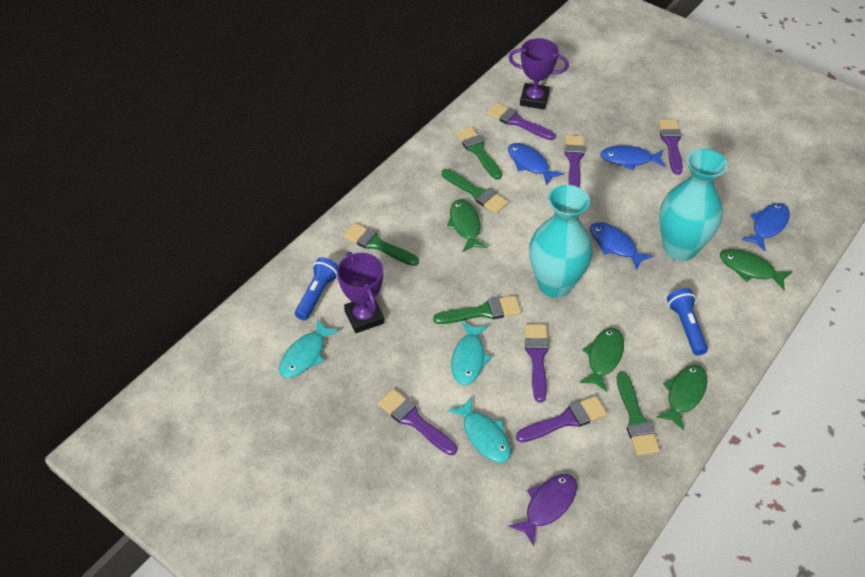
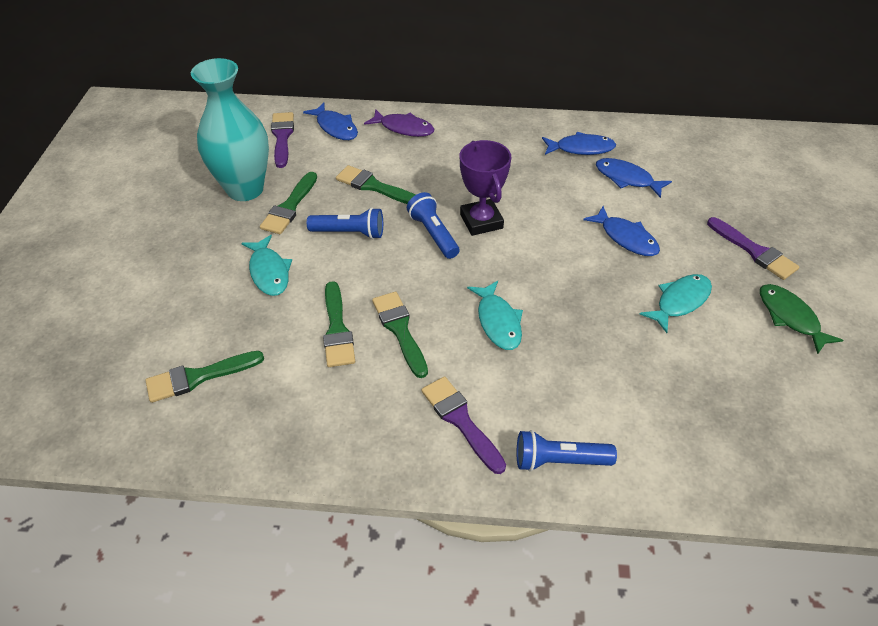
blue flashlight: 2 -> 3
green fish: 4 -> 1
purple brush: 6 -> 3
purple trophy: 2 -> 1
turquoise vase: 2 -> 1

